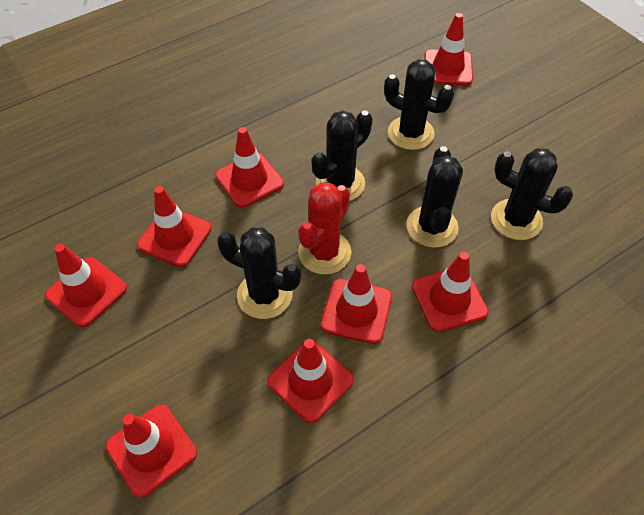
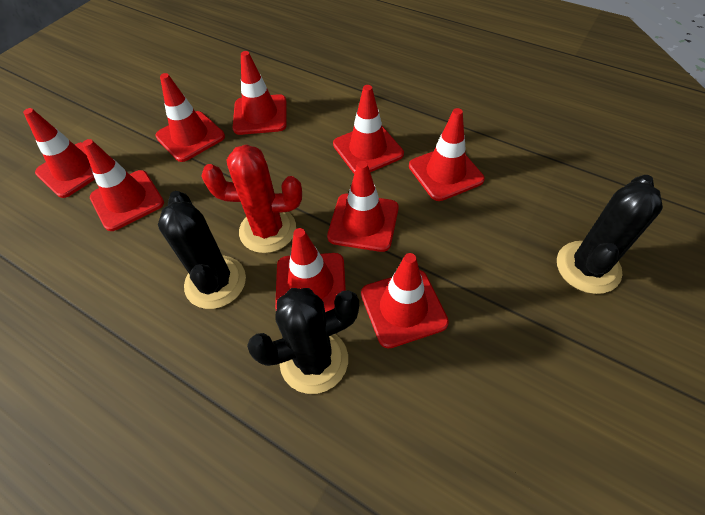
black cactus: 5 -> 3
red traffic cone: 8 -> 9

